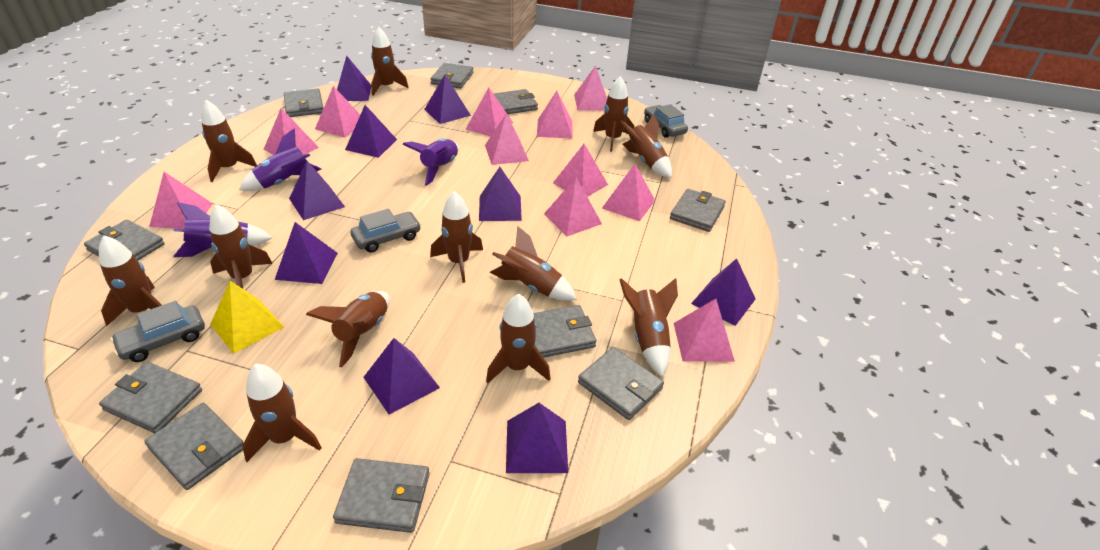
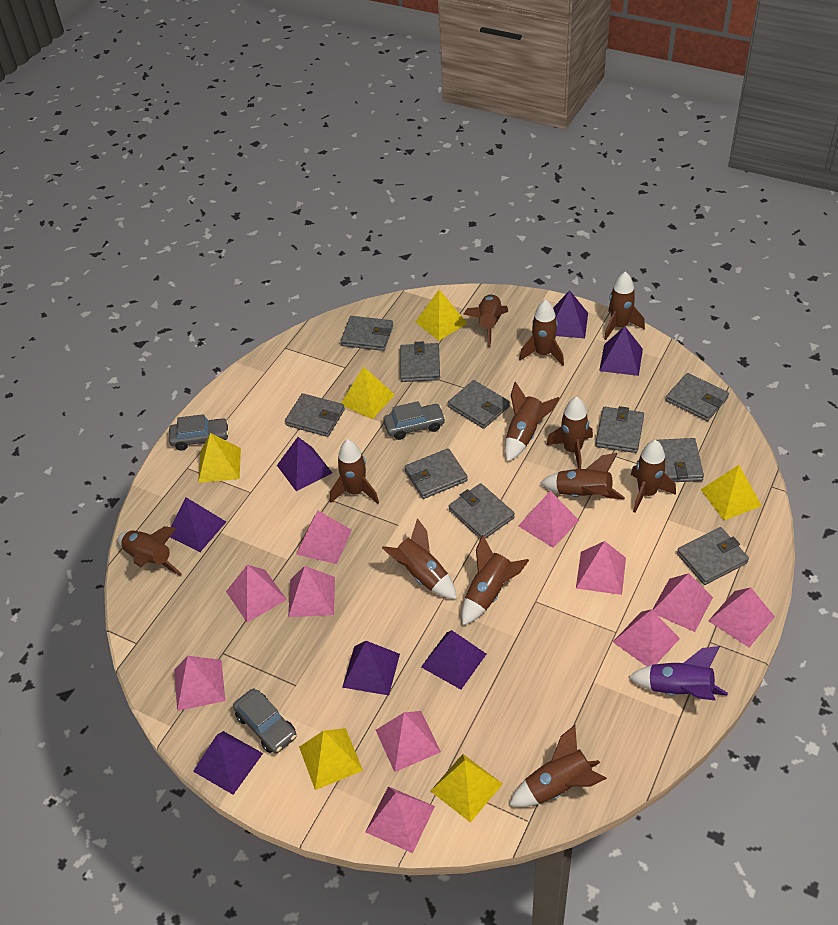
purple pyramid: 9 -> 7
purple rocket: 3 -> 1
yellow pyramid: 1 -> 6

